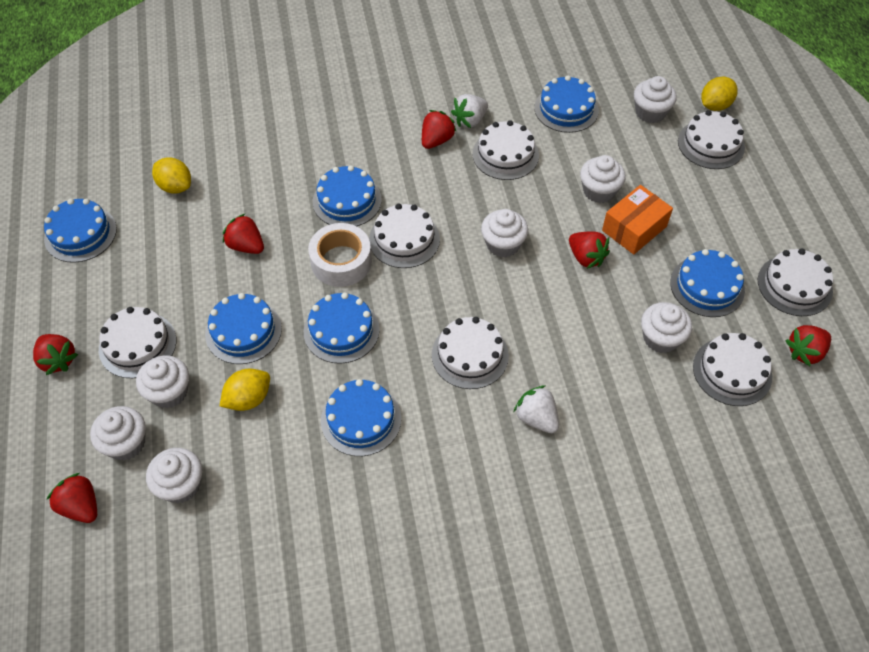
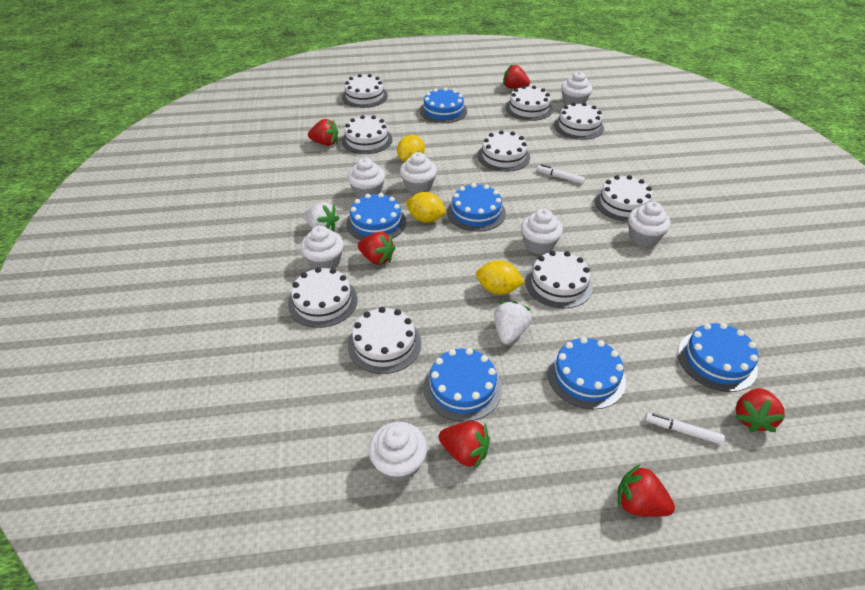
blue cake: 7 -> 6
orange box: 1 -> 0
white cake: 7 -> 9
white marker: 0 -> 2
white tape: 1 -> 0

